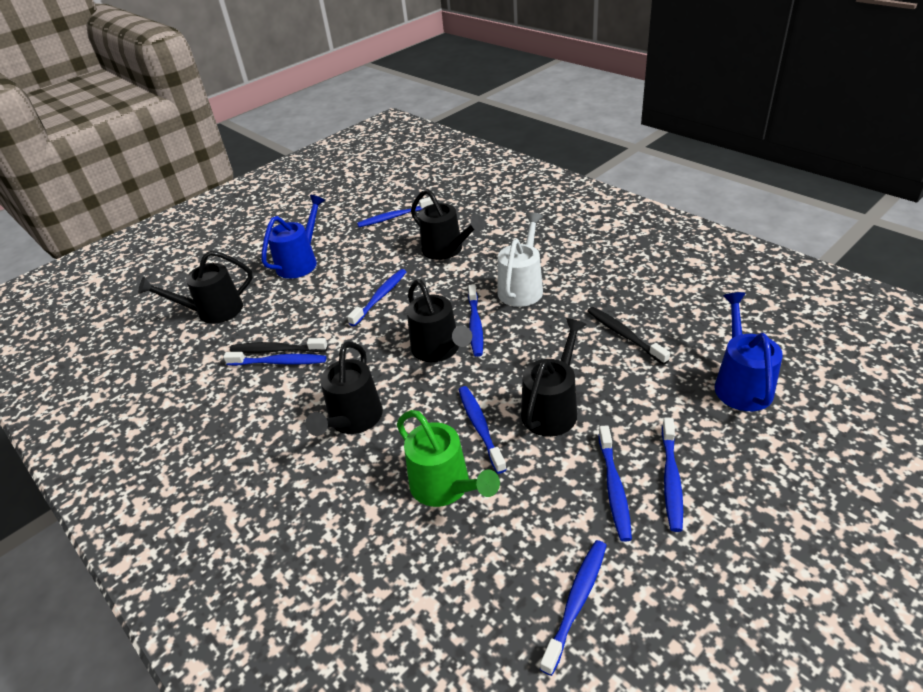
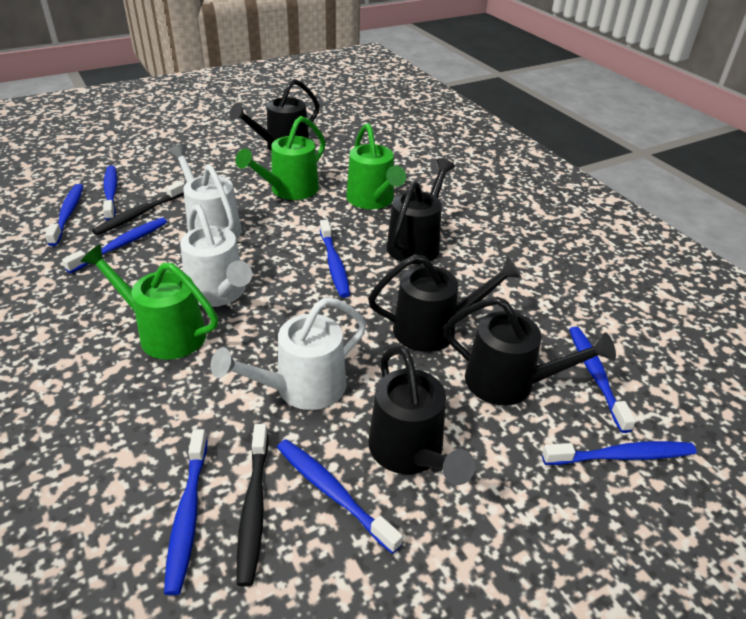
blue watering can: 2 -> 0
green watering can: 1 -> 3
white watering can: 1 -> 3

